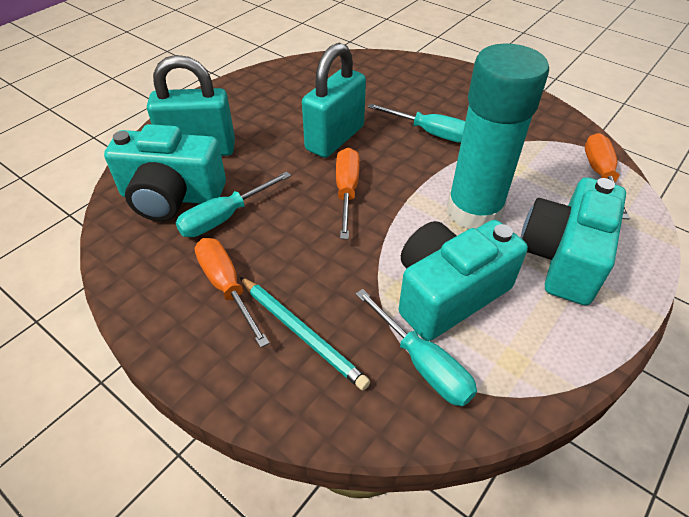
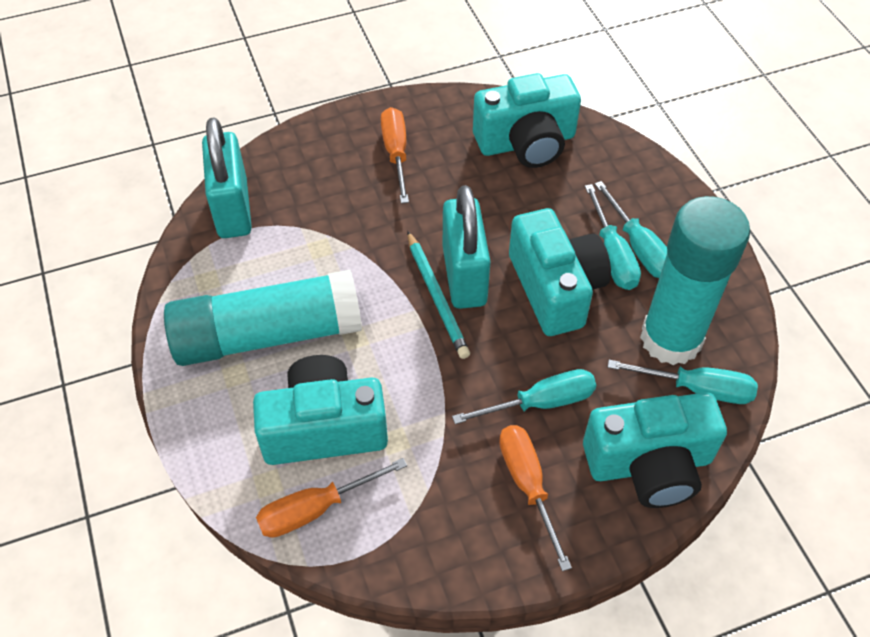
turquoise camera: 3 -> 4
turquoise glue stick: 1 -> 2
turquoise screwdriver: 3 -> 4

